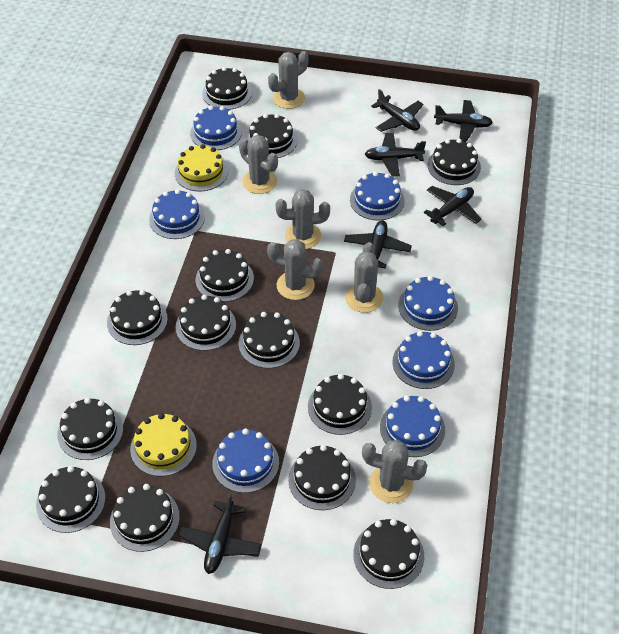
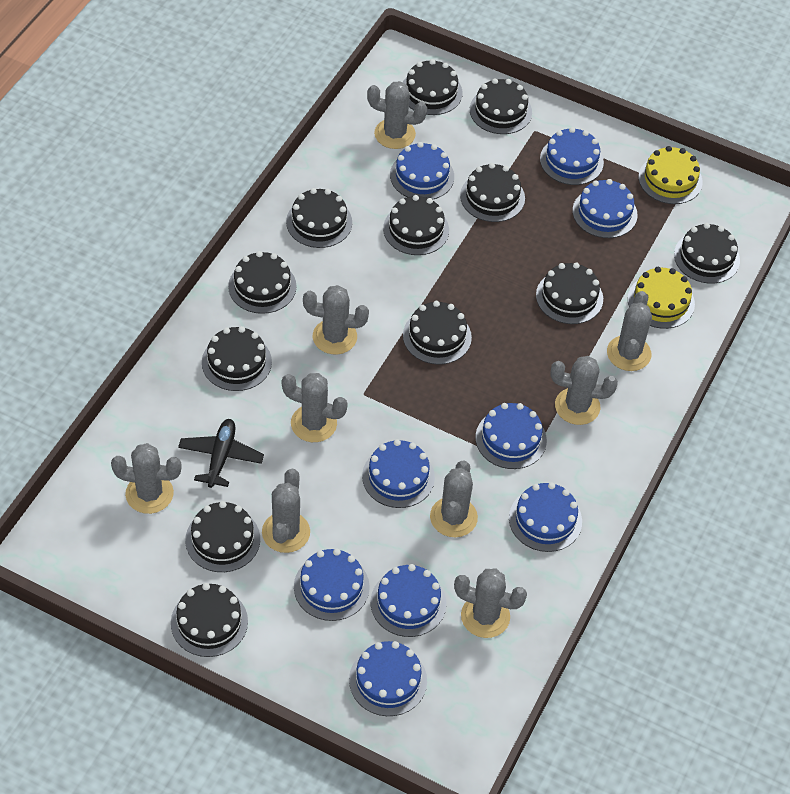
black cake: 13 -> 12
black plane: 6 -> 1
blue cake: 7 -> 9
grey cactus: 6 -> 9

